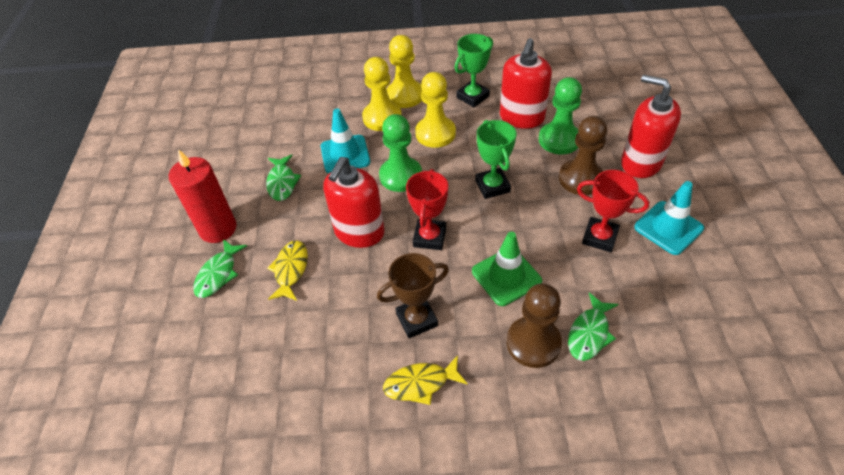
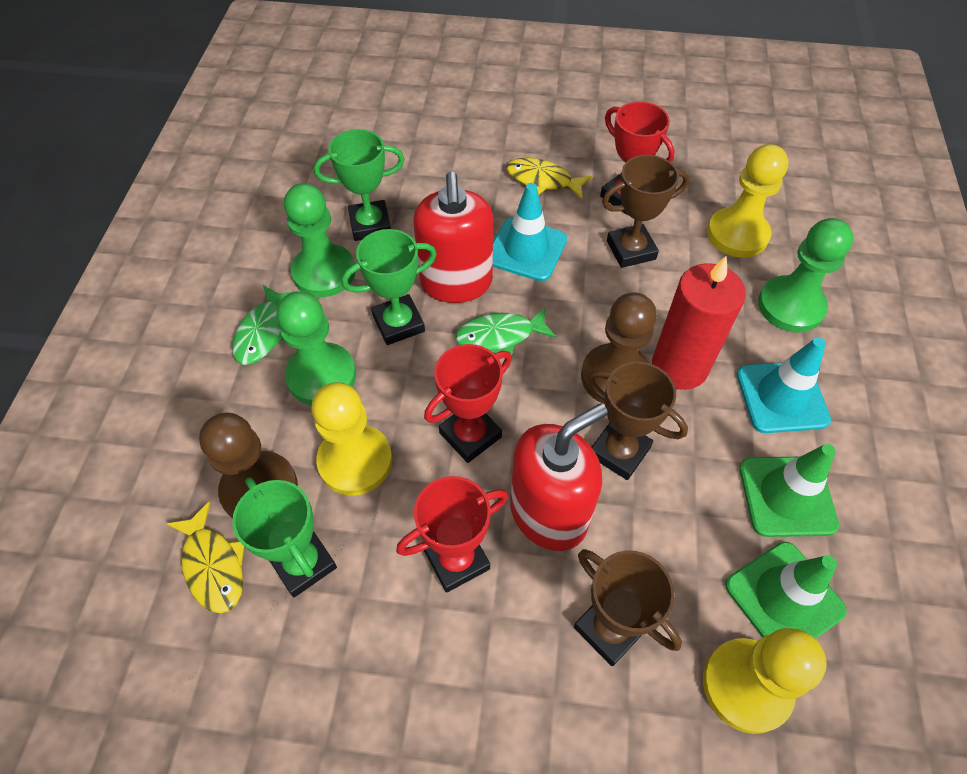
brown trophy: 1 -> 3
green fish: 3 -> 2
green pawn: 2 -> 3
green traffic cone: 1 -> 2
green trophy: 2 -> 3
red soap dispenser: 3 -> 2
red trophy: 2 -> 3

